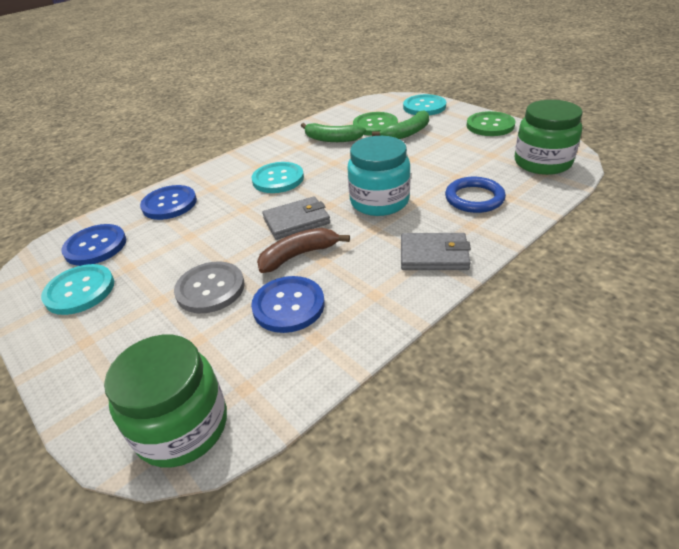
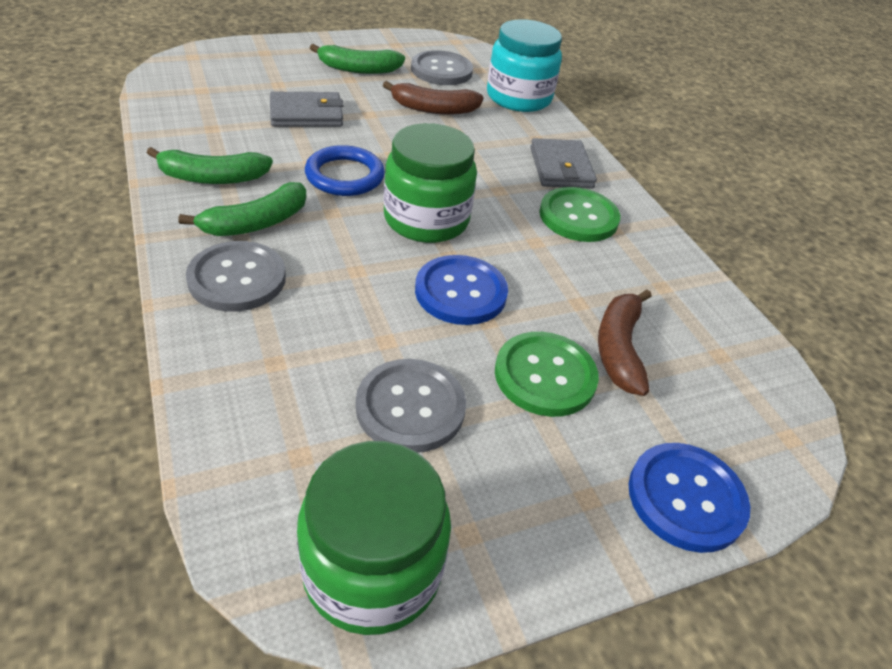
blue button: 3 -> 2
brown banana: 1 -> 2
green banana: 2 -> 3
grey button: 1 -> 3
turquoise button: 3 -> 0

